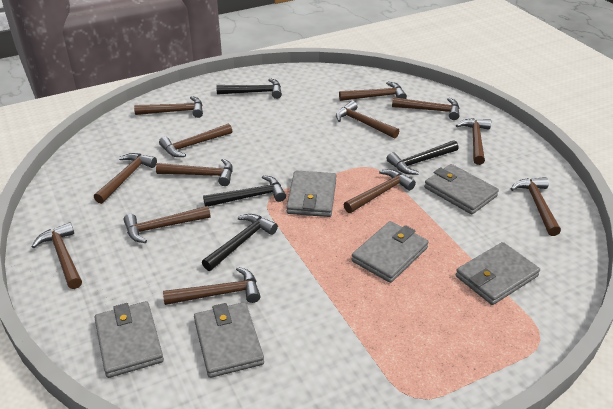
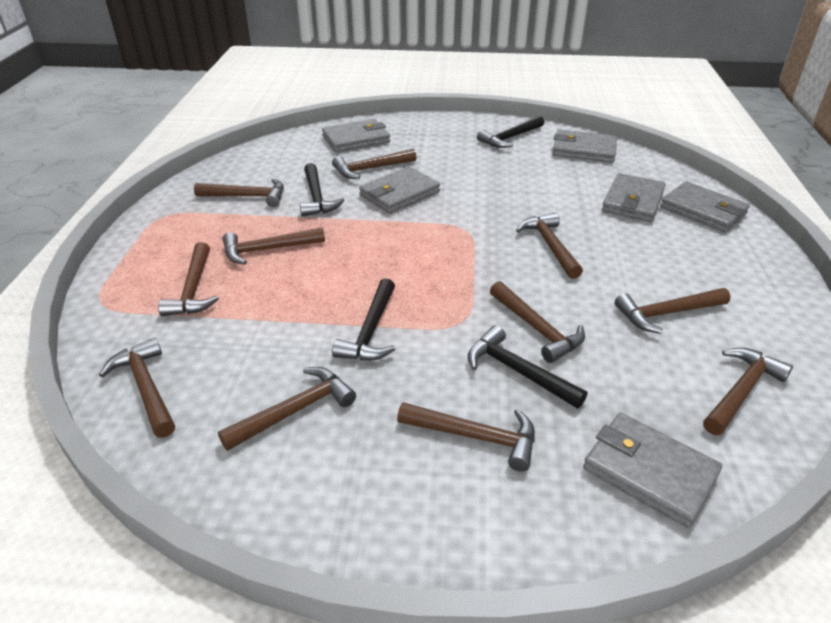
brown hammer: 13 -> 11

